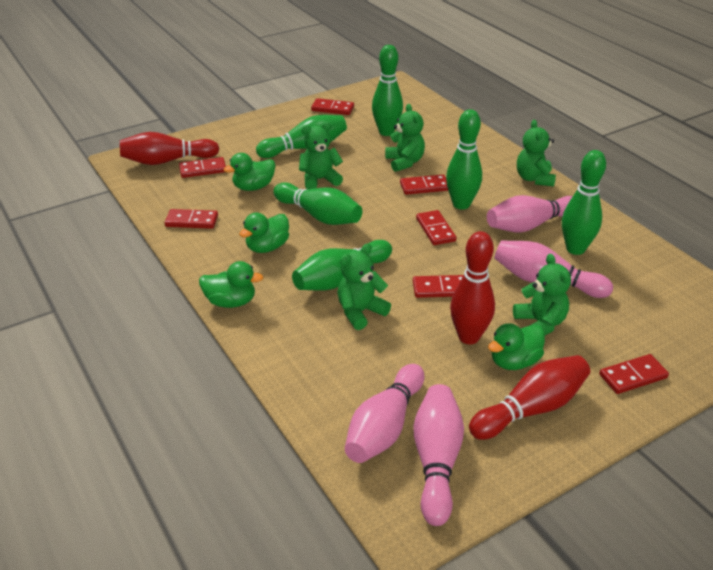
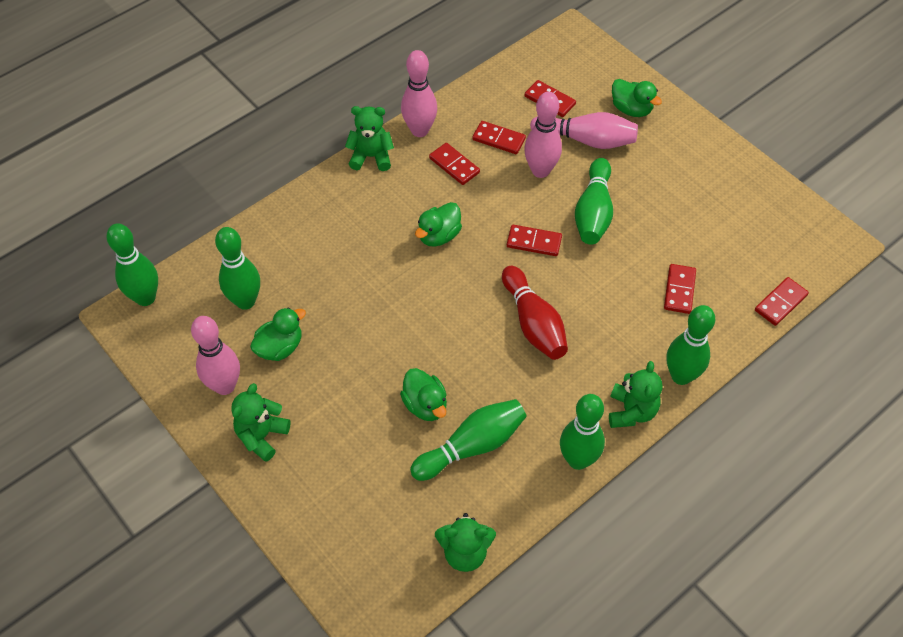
green teddy bear: 5 -> 4
red bowling pin: 3 -> 1
red domino: 7 -> 6

